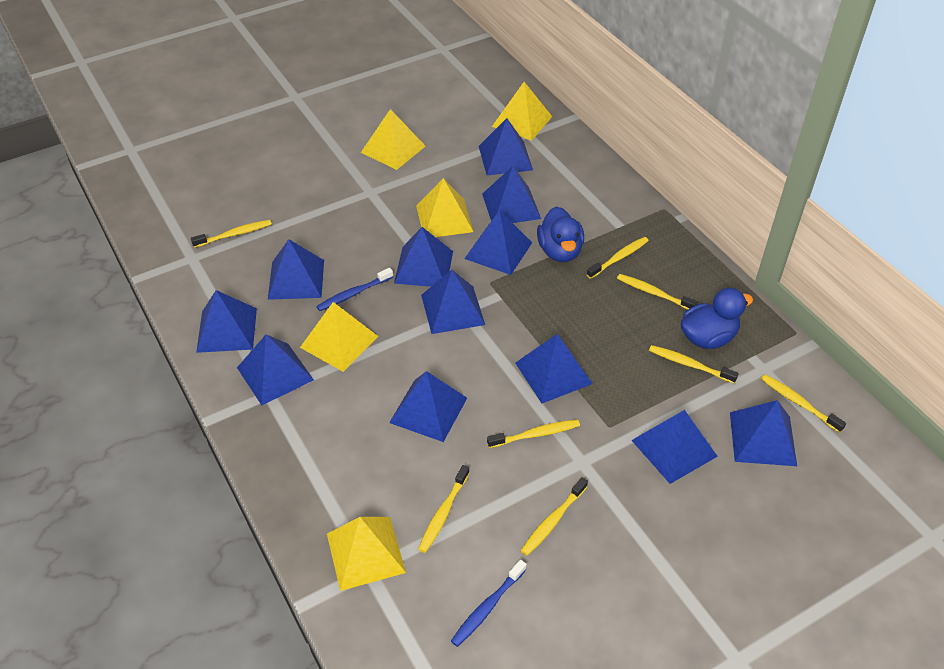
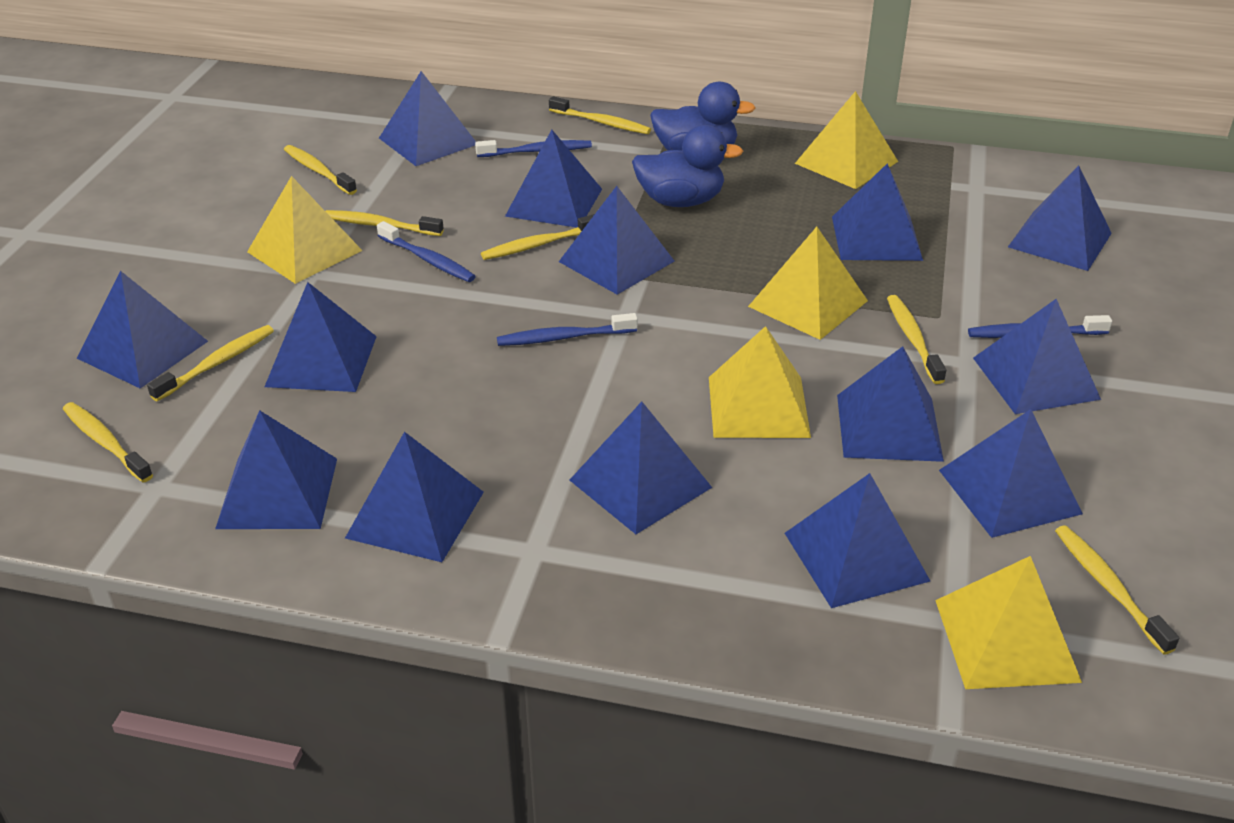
blue pyramid: 12 -> 14
blue toothbrush: 2 -> 4

